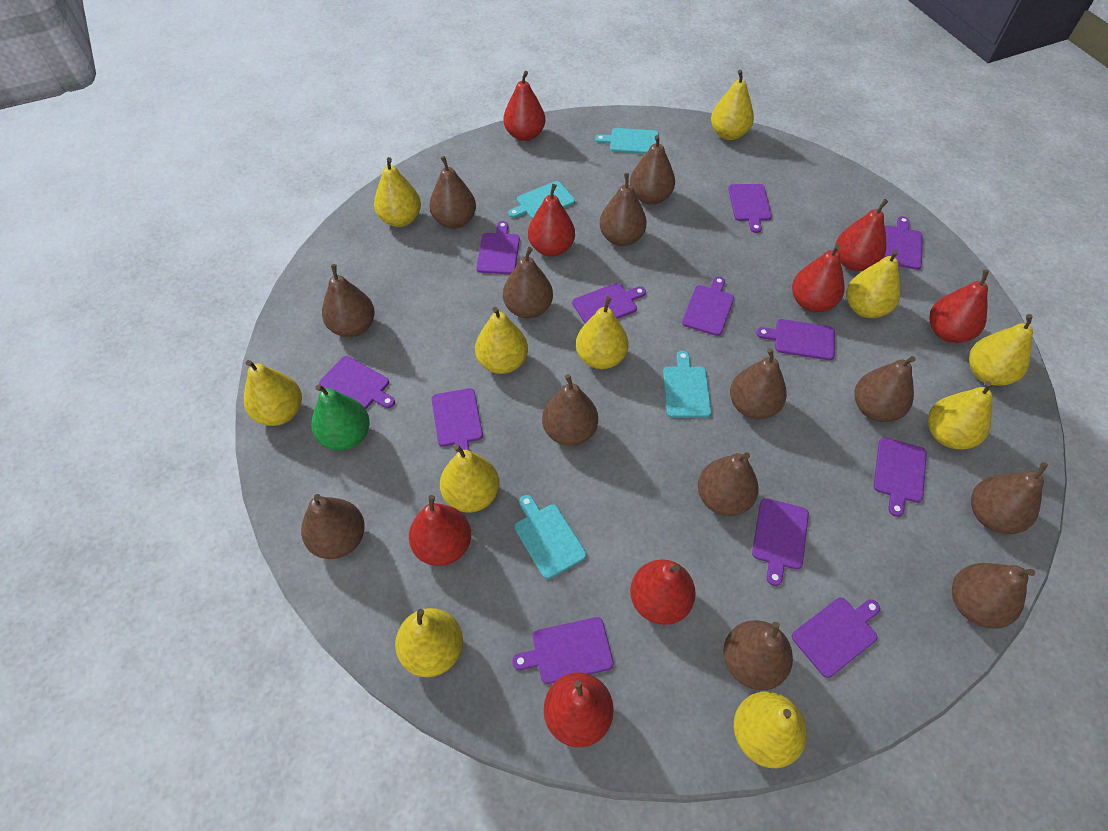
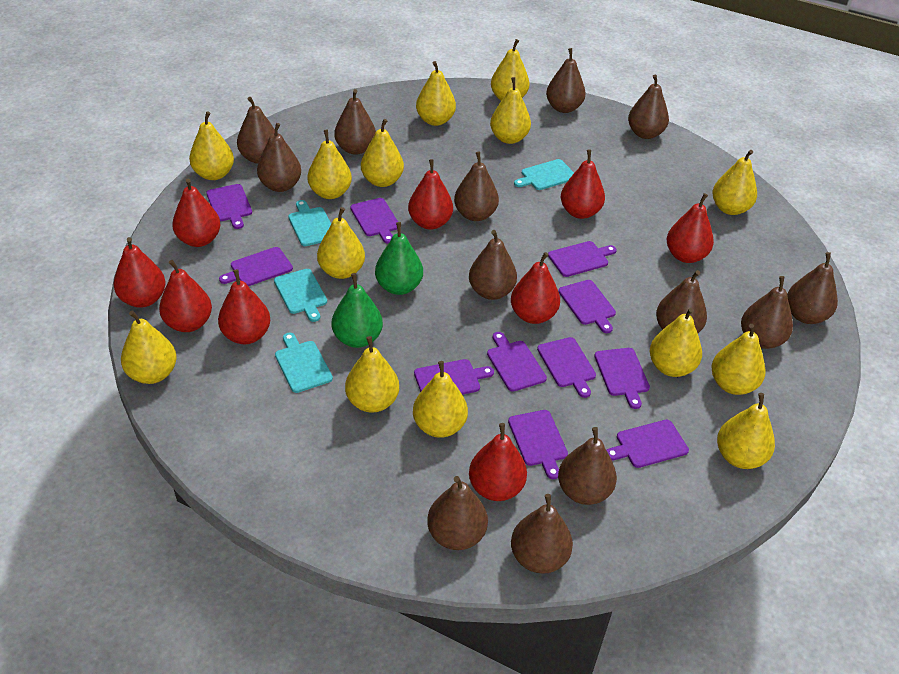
green pear: 1 -> 2
purple cutting board: 12 -> 11
red pear: 8 -> 9
yellow pear: 11 -> 14

